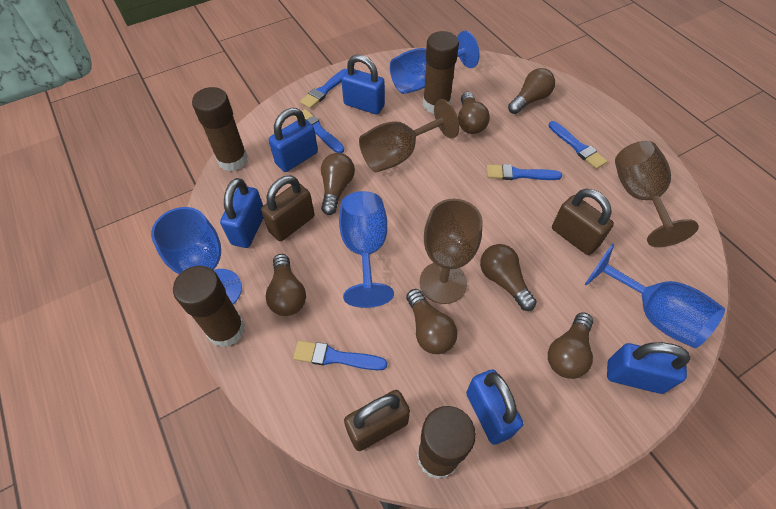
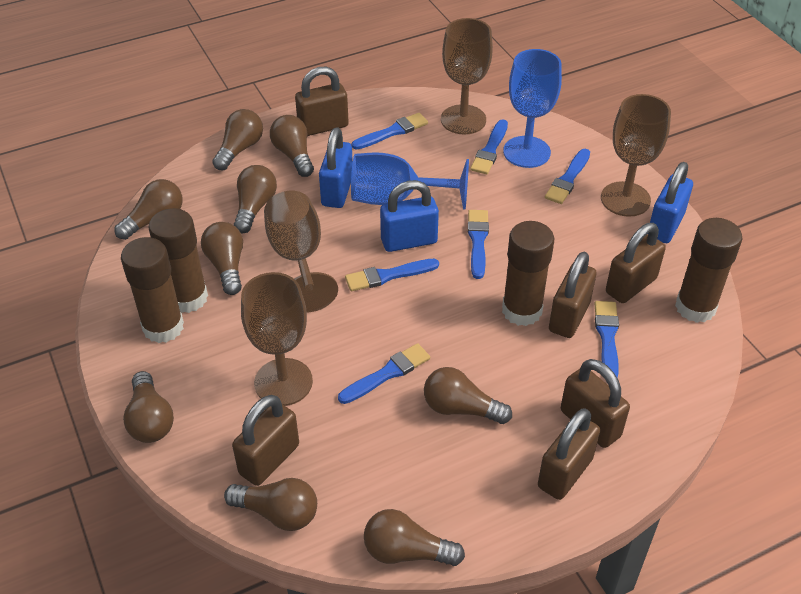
blue brush: 5 -> 7
blue goblet: 4 -> 2
blue padlock: 5 -> 3
brown goblet: 3 -> 4
brown light bulb: 7 -> 9
brown padlock: 3 -> 6

